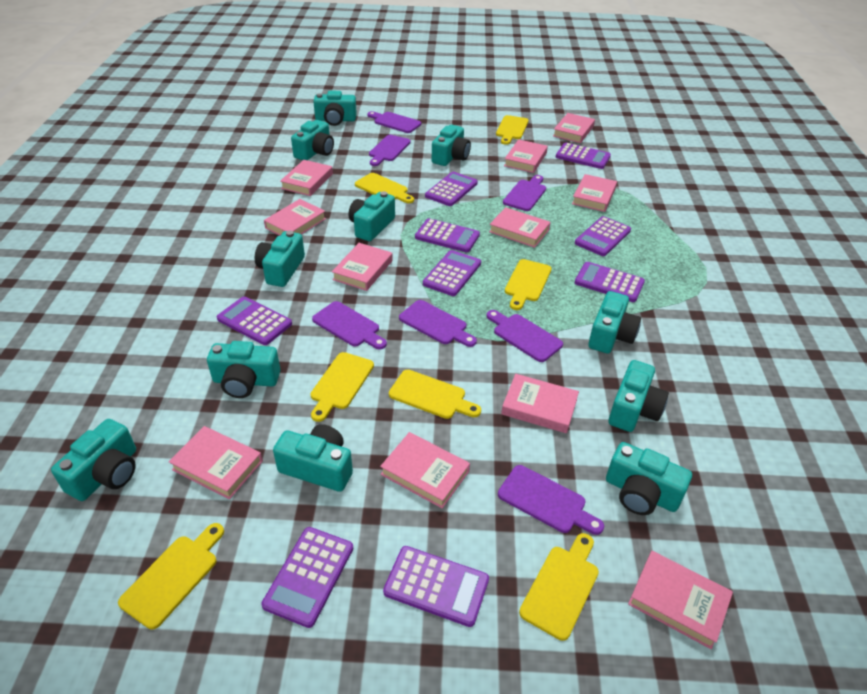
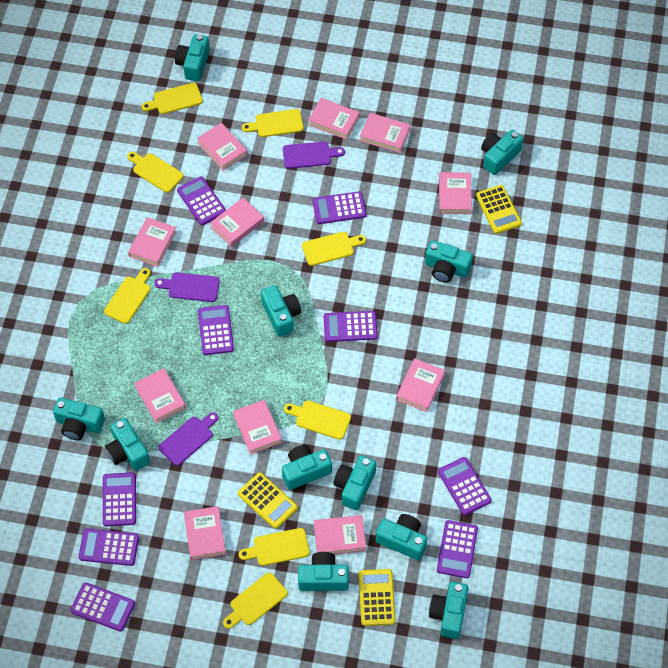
purple cutting board: 7 -> 3
yellow calculator: 0 -> 3
yellow cutting board: 7 -> 8

